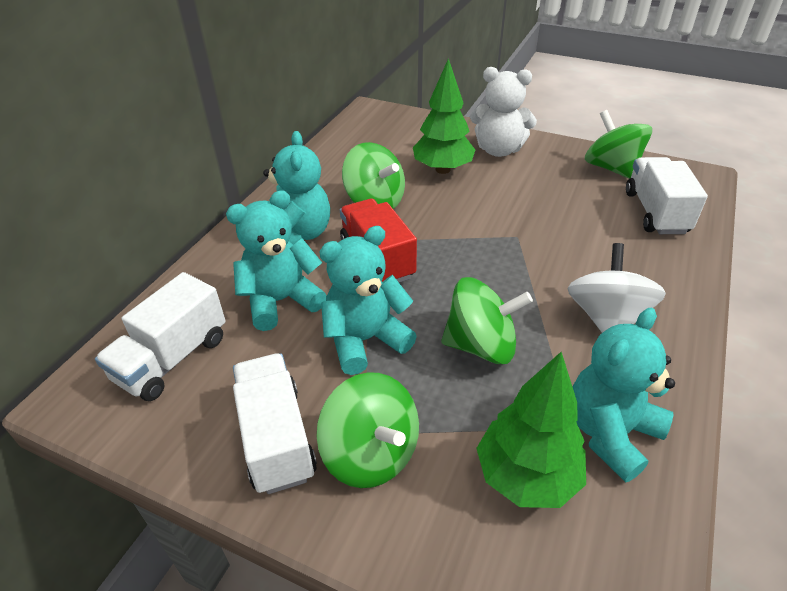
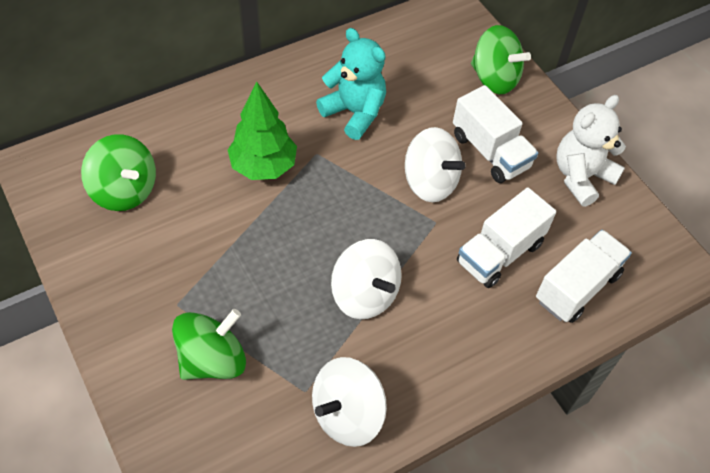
green spinning top: 4 -> 3
green tree: 2 -> 1
red truck: 1 -> 0
turquoise teddy bear: 4 -> 1
white spinning top: 1 -> 3

